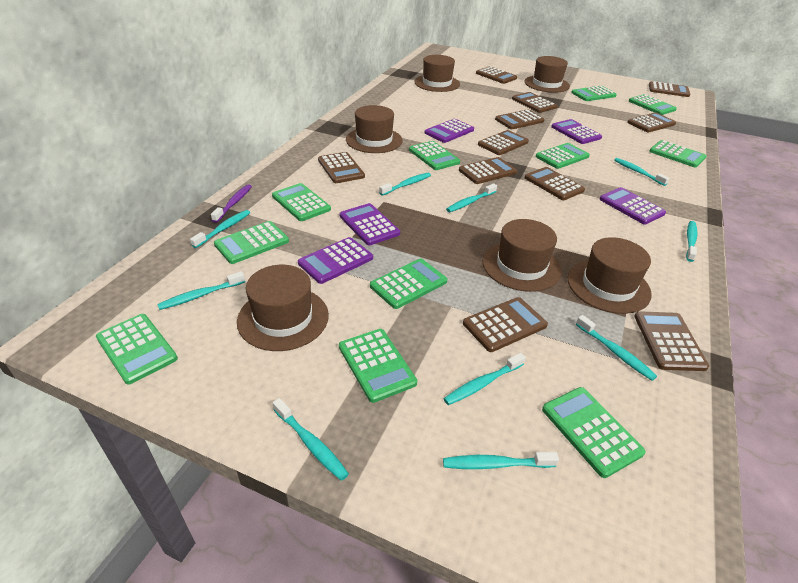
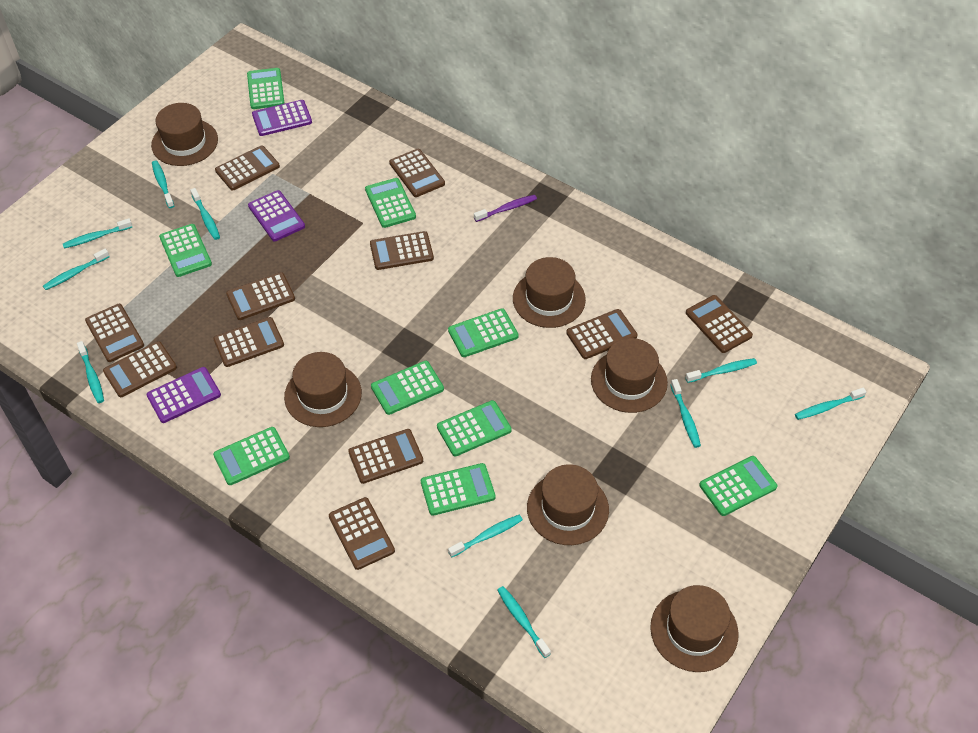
green calculator: 11 -> 9
purple calculator: 5 -> 3

